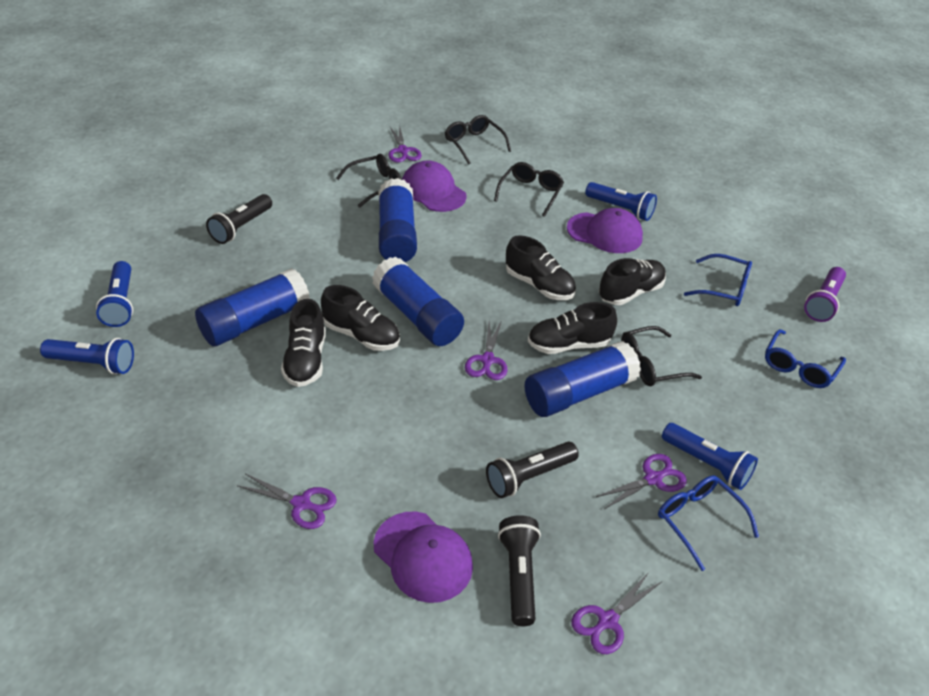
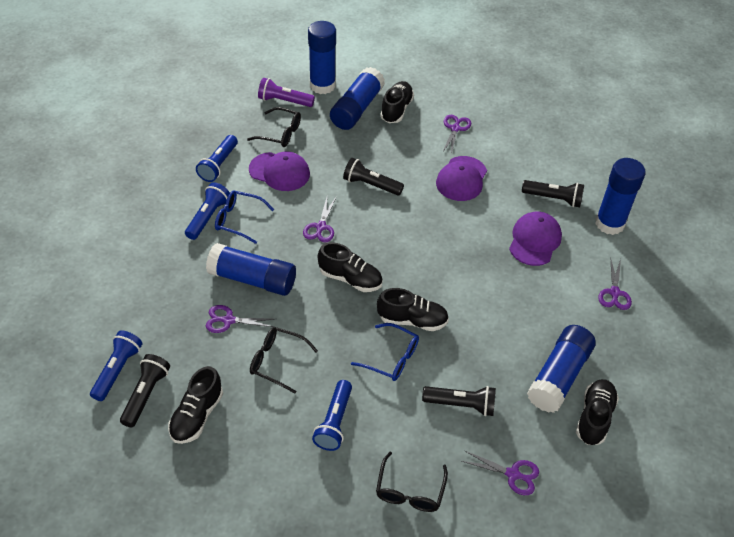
black flashlight: 3 -> 4
black glasses: 4 -> 3
blue glasses: 3 -> 2
blue glue stick: 4 -> 5

